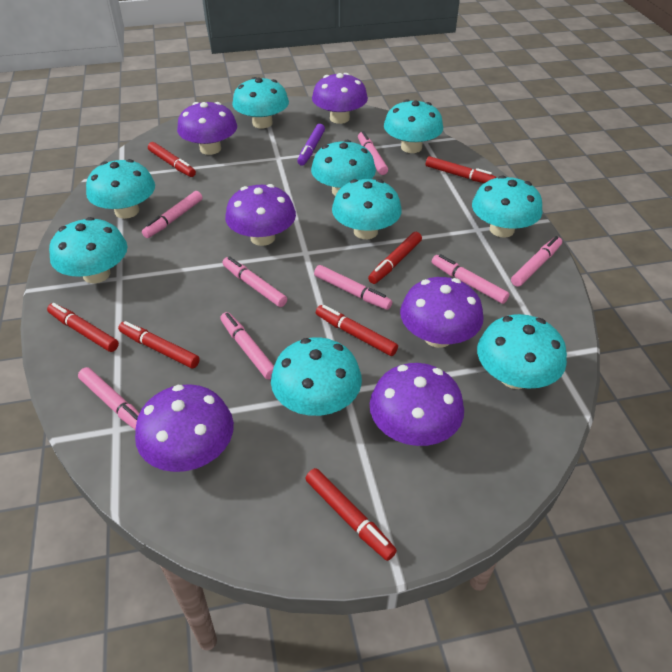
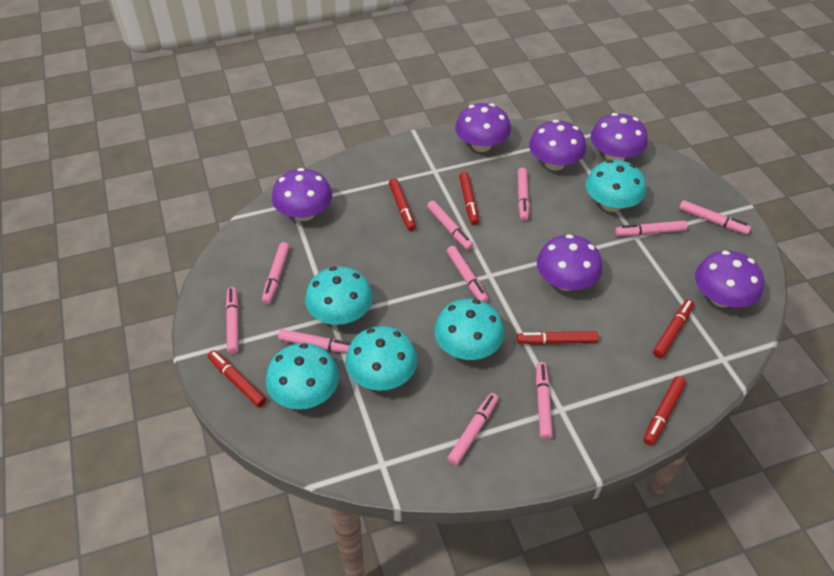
pink marker: 8 -> 10
purple marker: 1 -> 0
red marker: 7 -> 6
turquoise mushroom: 9 -> 5

